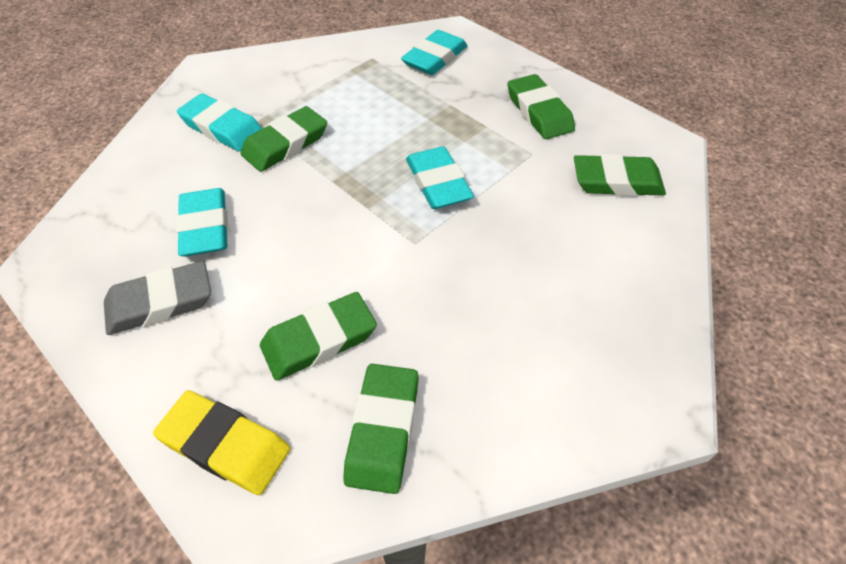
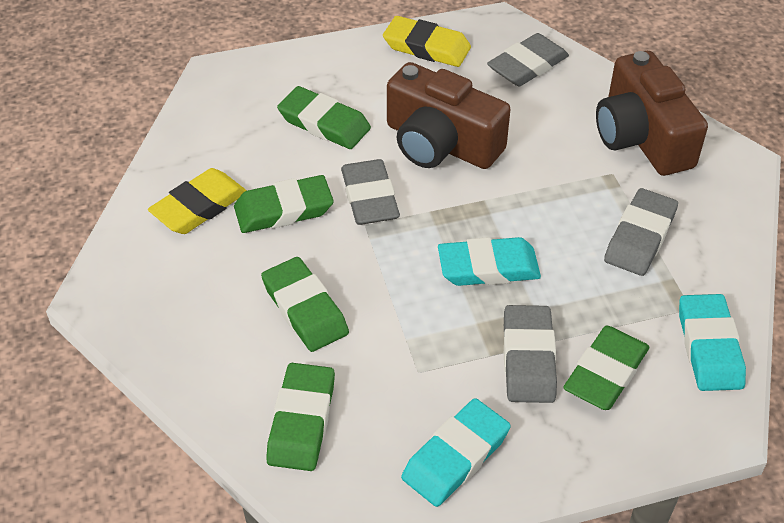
brown camera: 0 -> 2
grey eraser: 1 -> 4
turquoise eraser: 4 -> 3
yellow eraser: 1 -> 2

